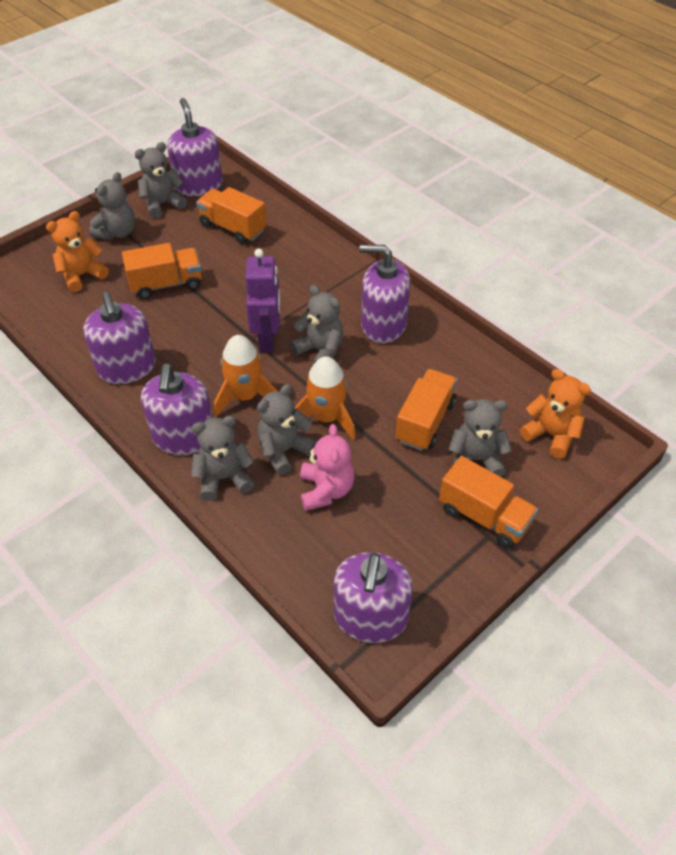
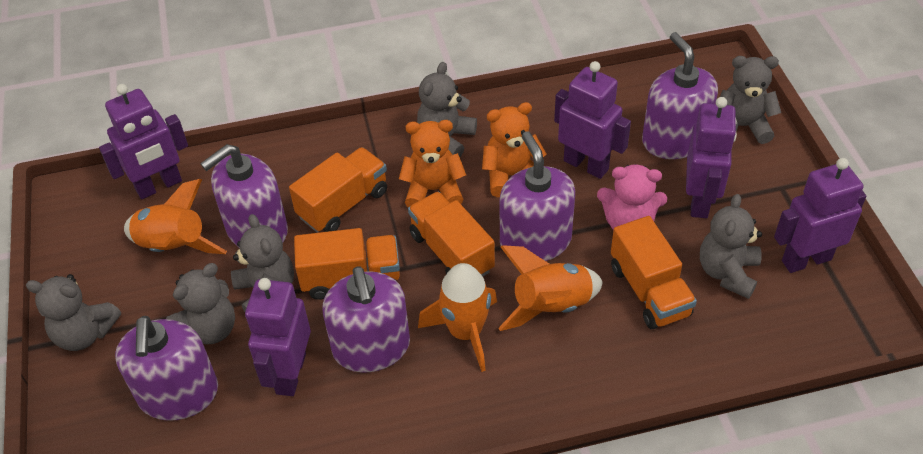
orange rocket: 2 -> 3
purple robot: 1 -> 5

